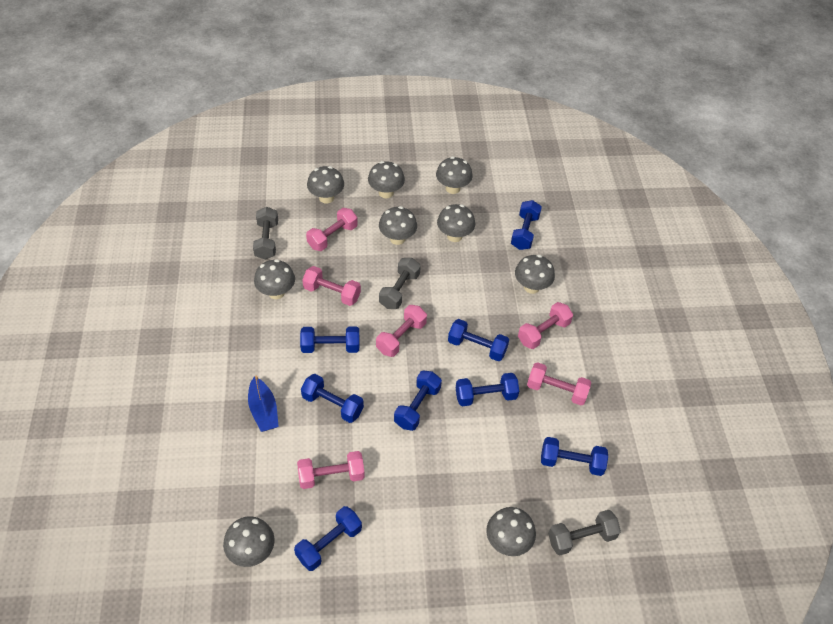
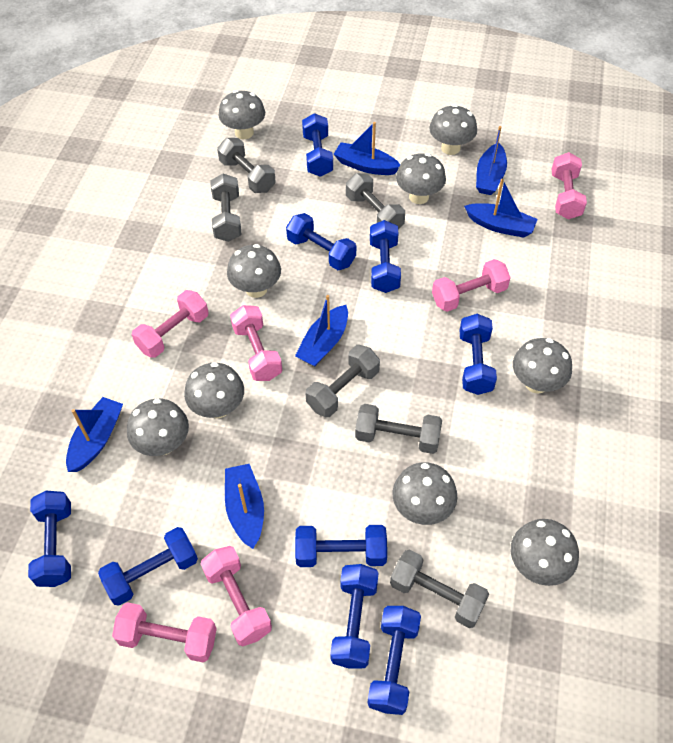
blue boat: 1 -> 6
blue dumbbell: 8 -> 9
grey dumbbell: 3 -> 6

